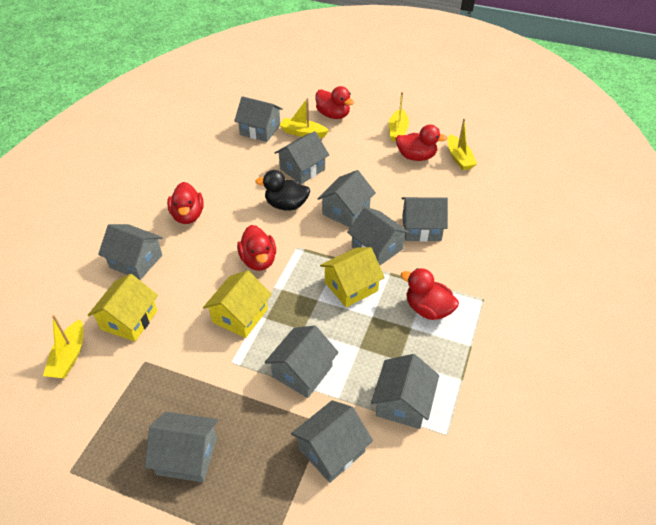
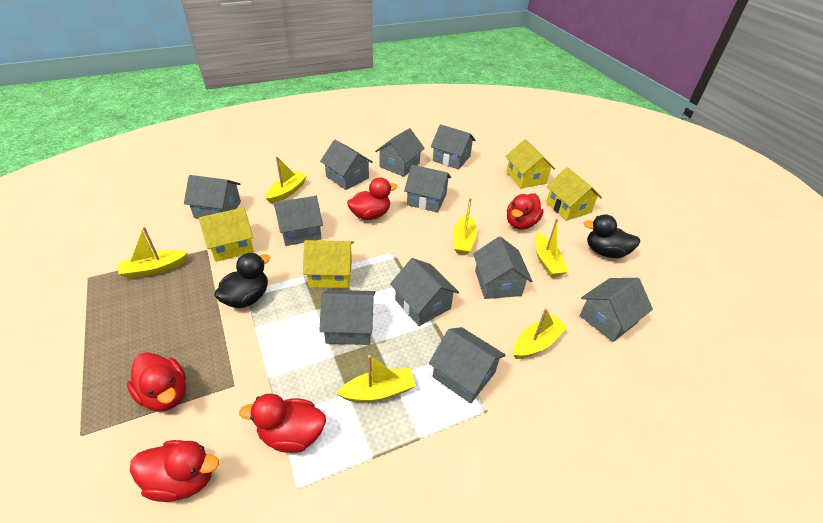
black duck: 1 -> 2
grey house: 10 -> 11
yellow boat: 4 -> 6
yellow house: 3 -> 4

